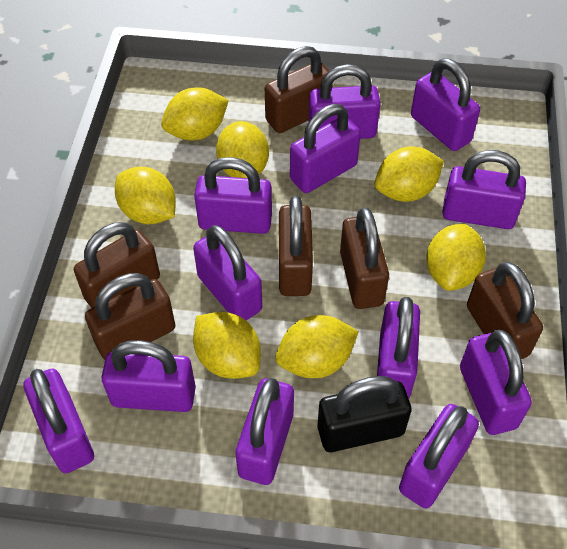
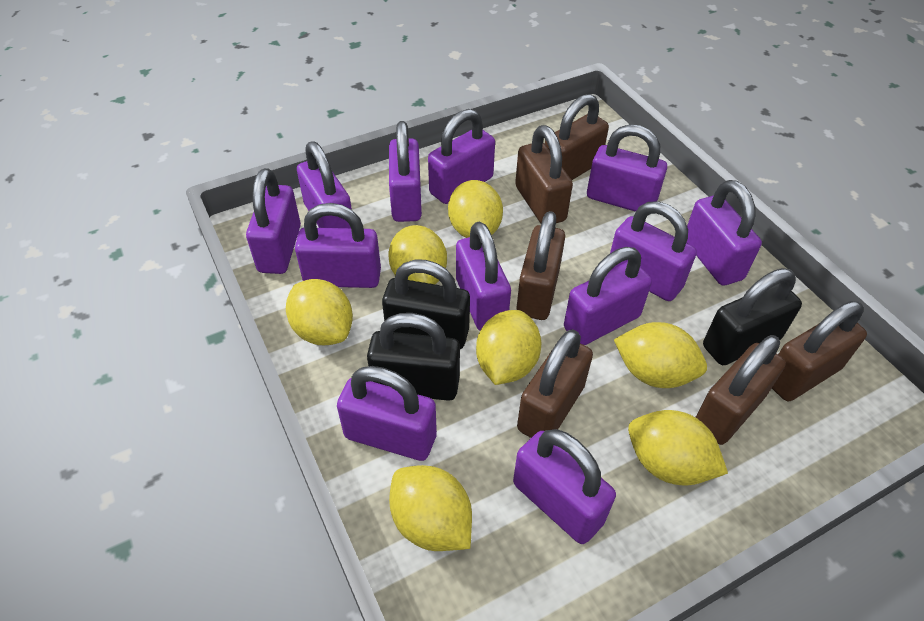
black padlock: 1 -> 3

